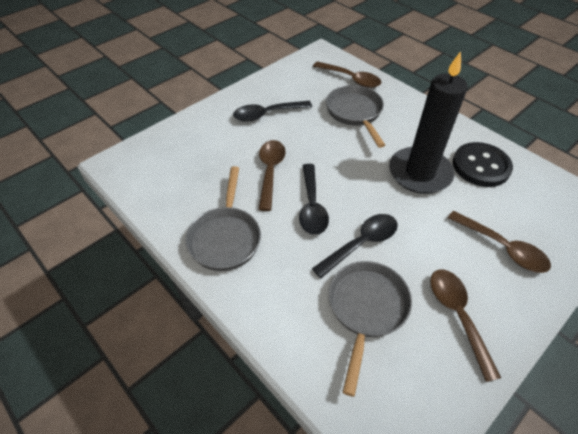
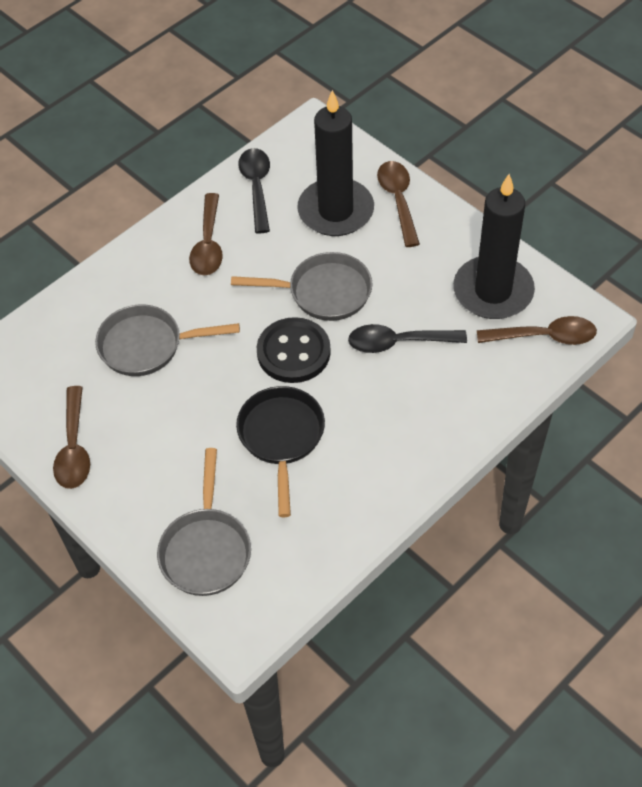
black candle: 1 -> 2
black pan: 0 -> 1
black spoon: 3 -> 2

